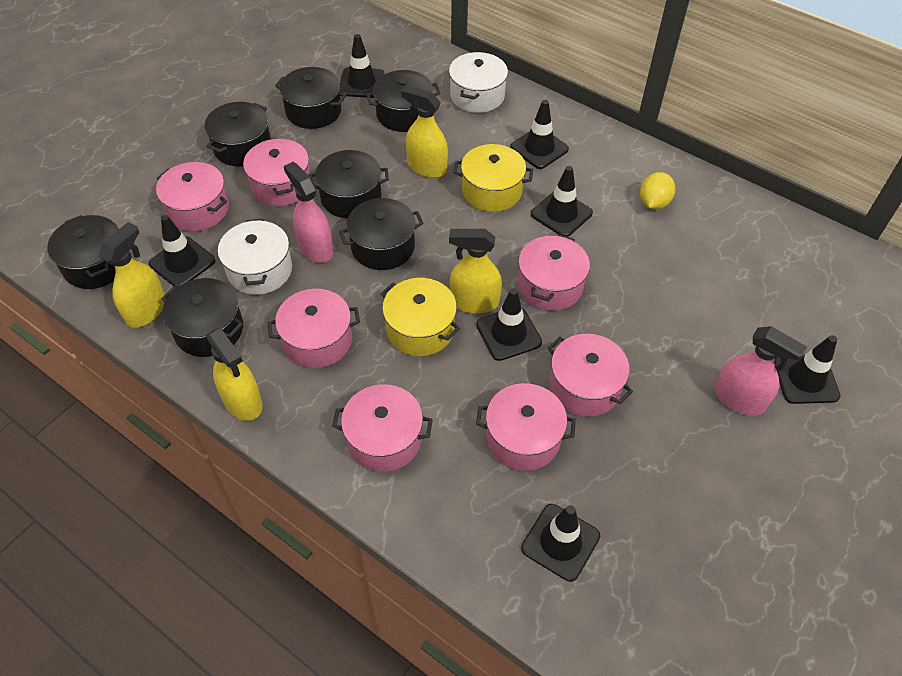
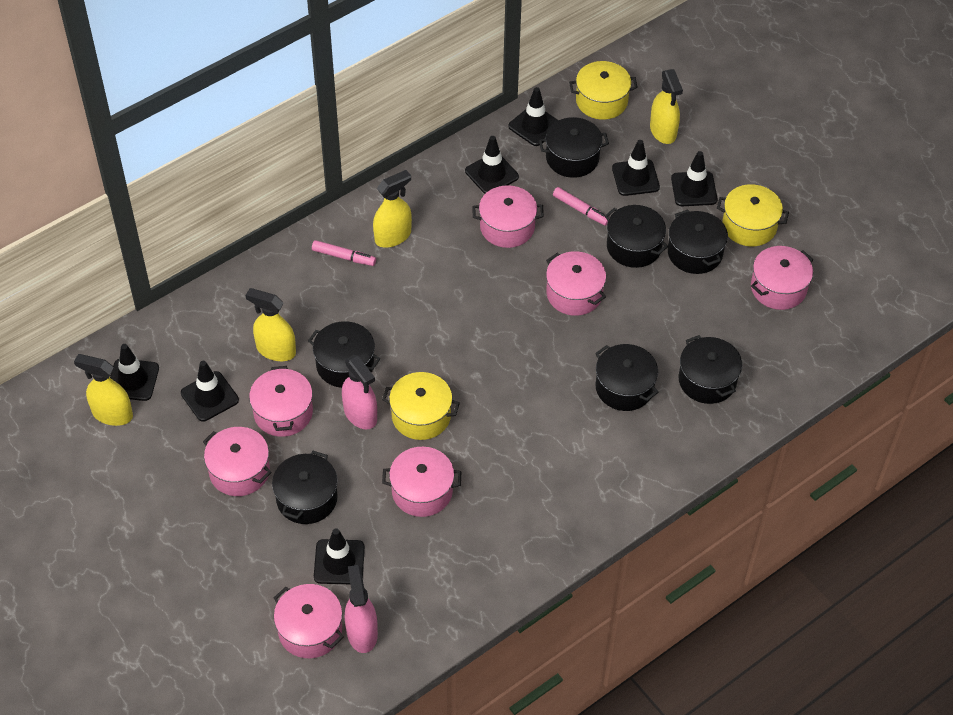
pink marker: 0 -> 2
white pot: 2 -> 0
yellow lemon: 1 -> 0
yellow pot: 2 -> 3

